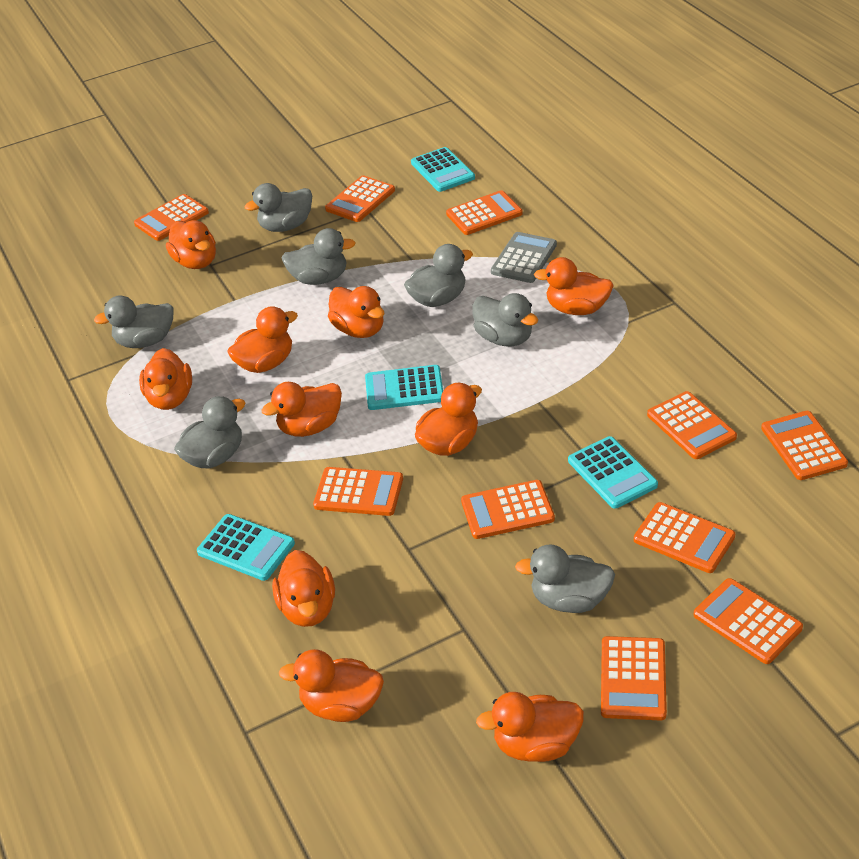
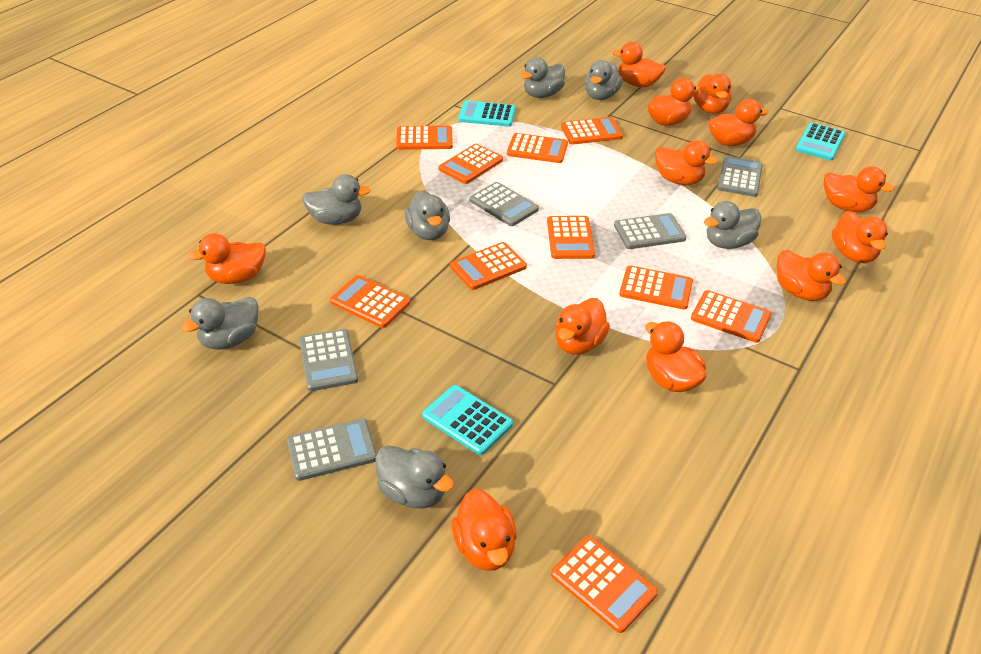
grey calculator: 1 -> 5
orange duck: 10 -> 12
turquoise calculator: 4 -> 3

